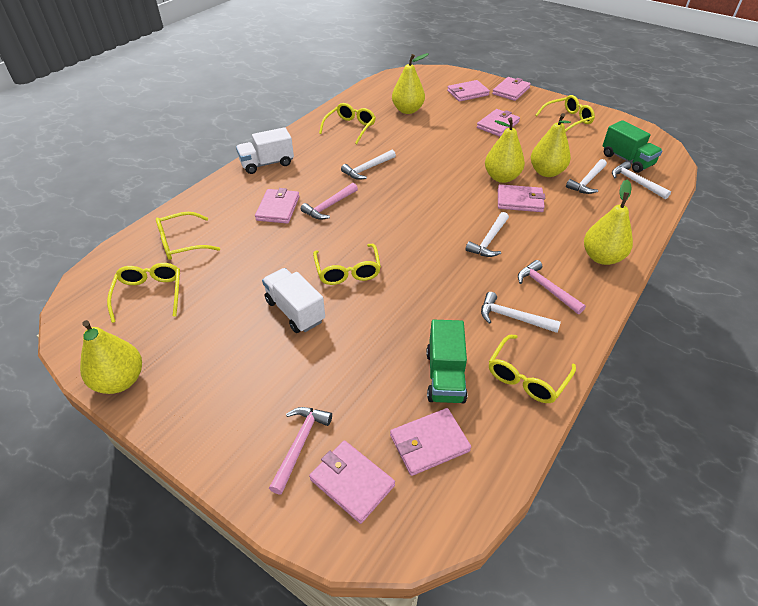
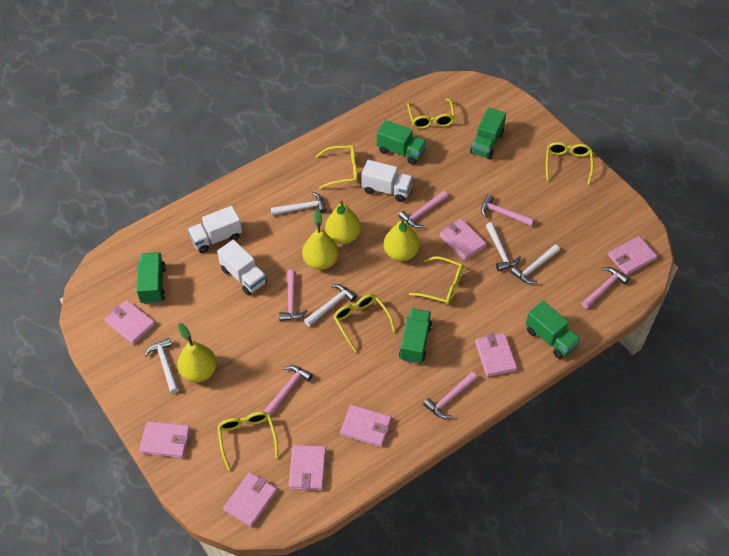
green truck: 2 -> 5
pink hammer: 3 -> 6
pink wallet: 7 -> 8
white truck: 2 -> 3
yellow pear: 5 -> 4

